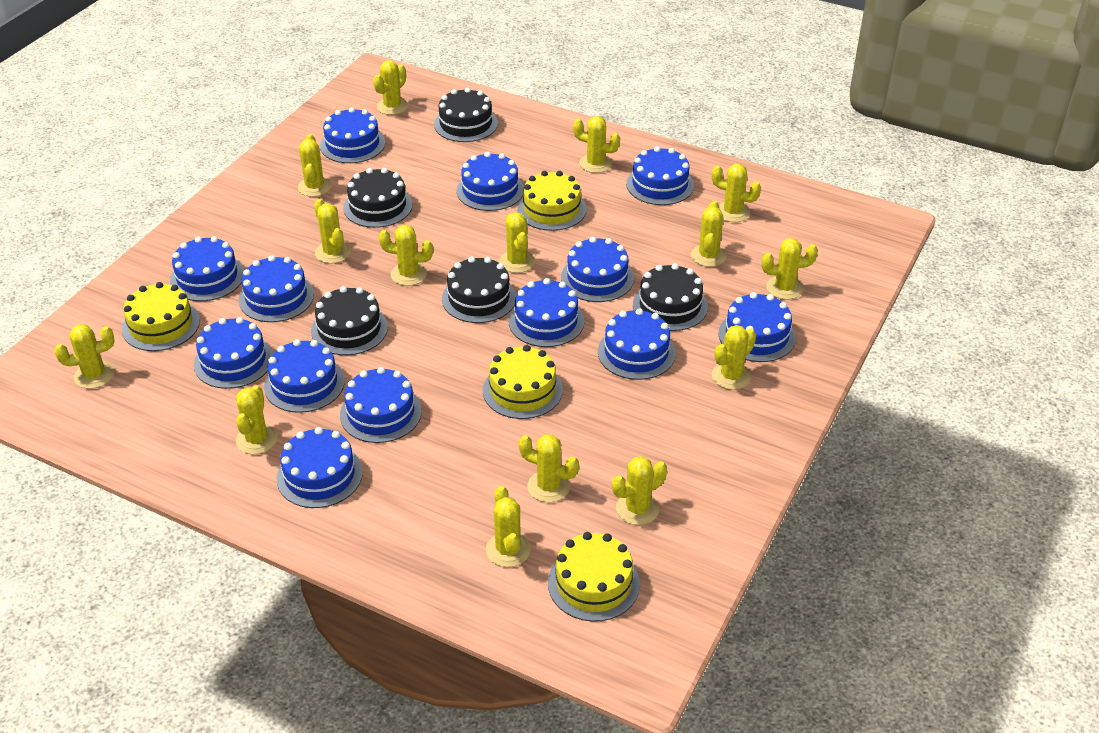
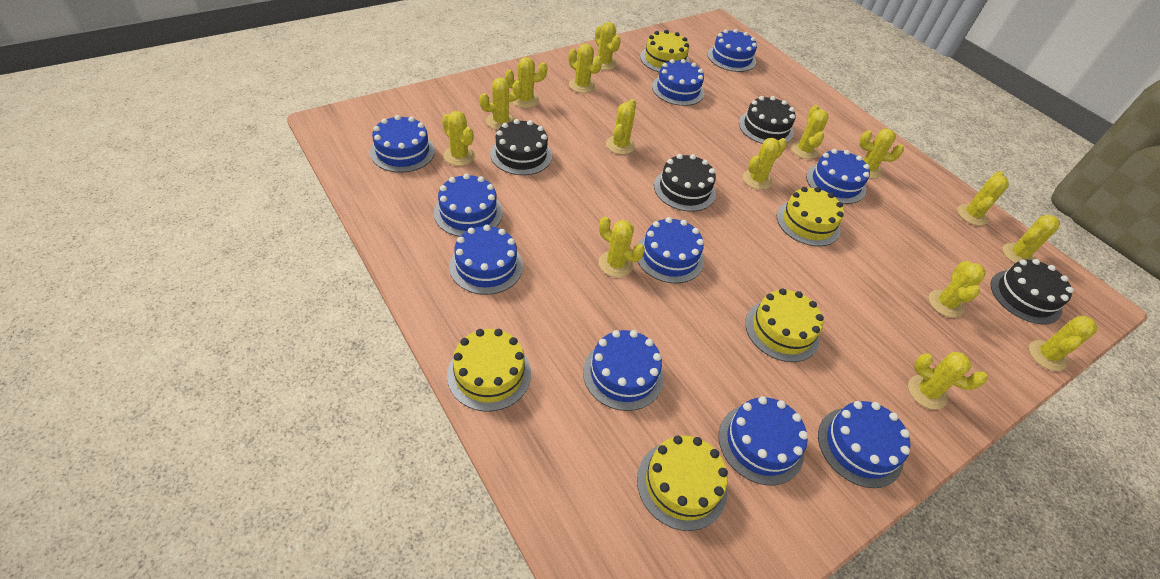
black cake: 5 -> 4
blue cake: 13 -> 10
yellow cake: 4 -> 5

